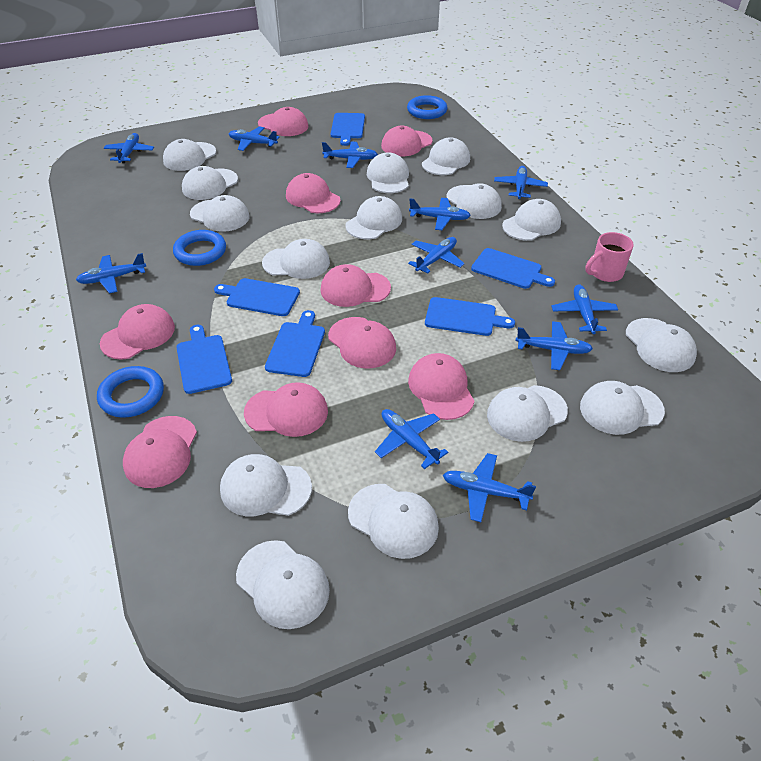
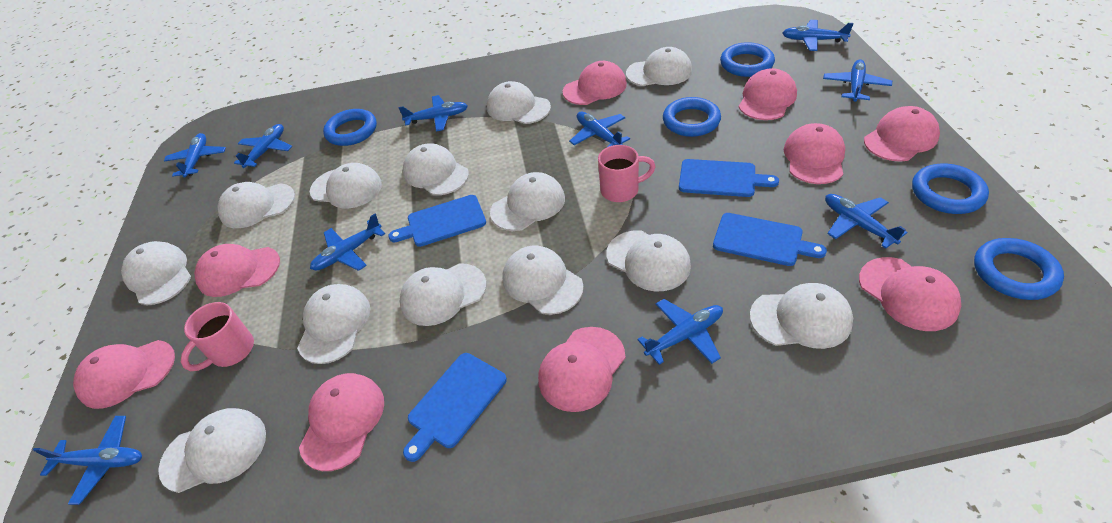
blue cutting board: 6 -> 4
blue plane: 11 -> 10
blue ring: 3 -> 5
pink mug: 1 -> 2
white cap: 15 -> 13

